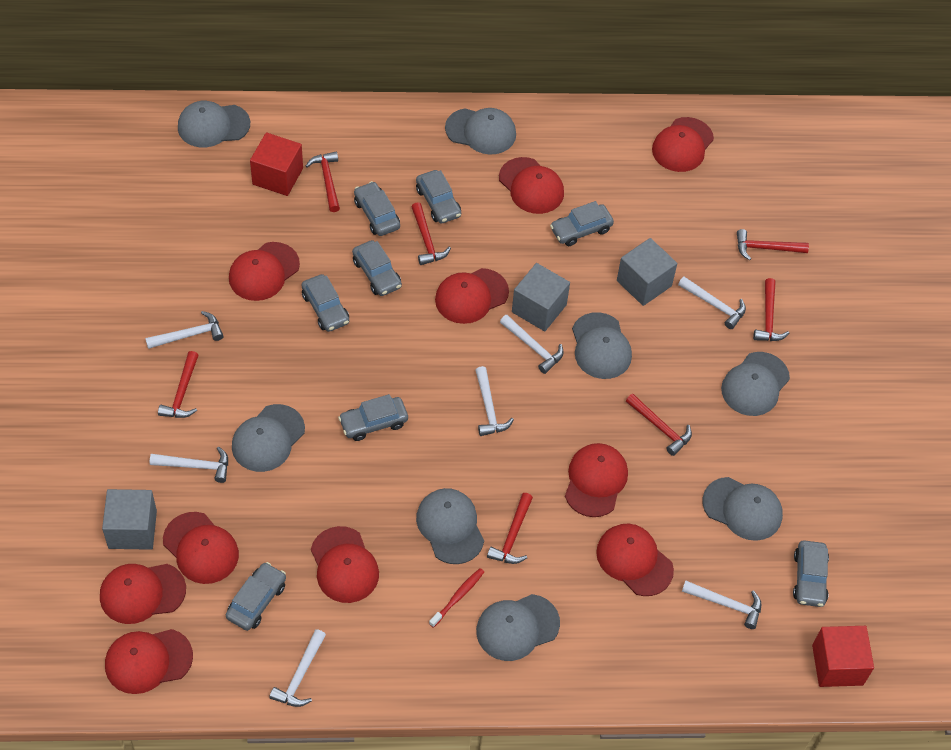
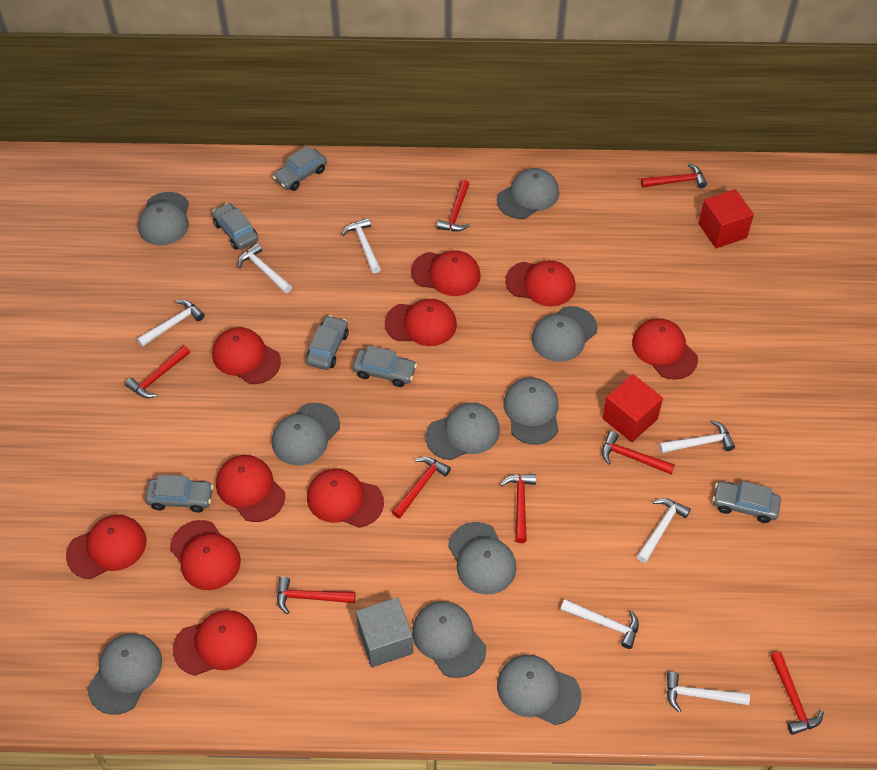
grey cap: 8 -> 10
grey car: 8 -> 6
grey cube: 3 -> 1
red hammer: 7 -> 8
red toothbrush: 1 -> 0

